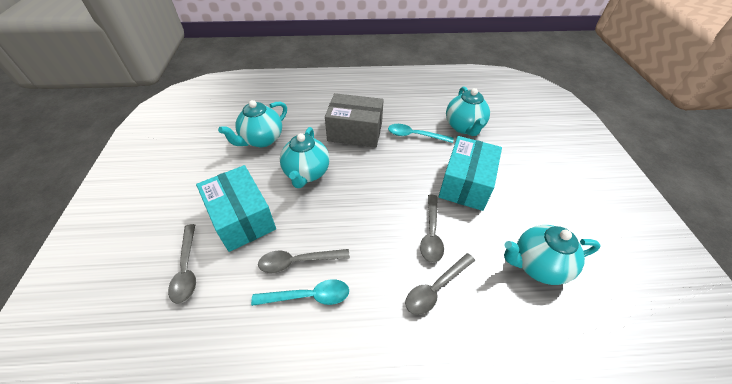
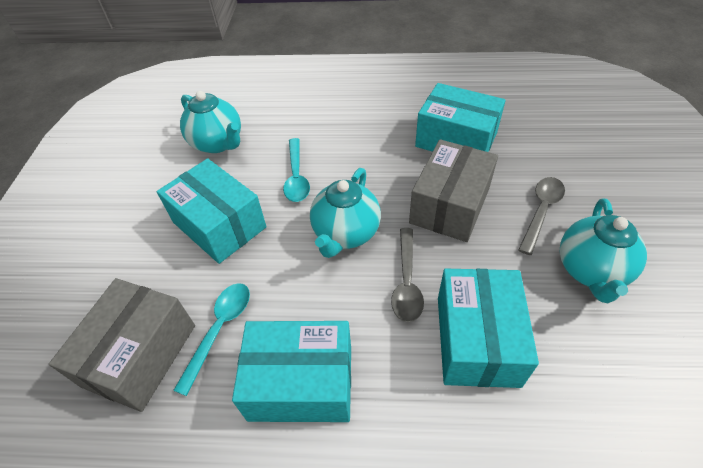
grey box: 1 -> 2
grey spoon: 4 -> 2
turquoise box: 2 -> 4
turquoise teapot: 4 -> 3

